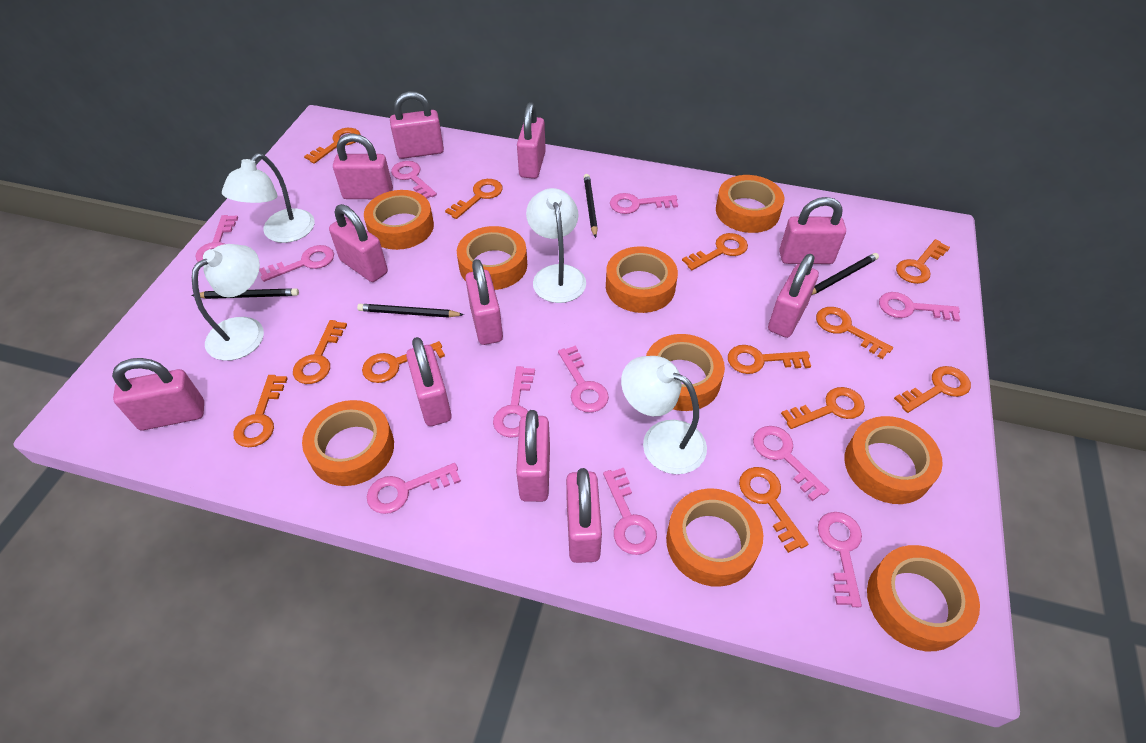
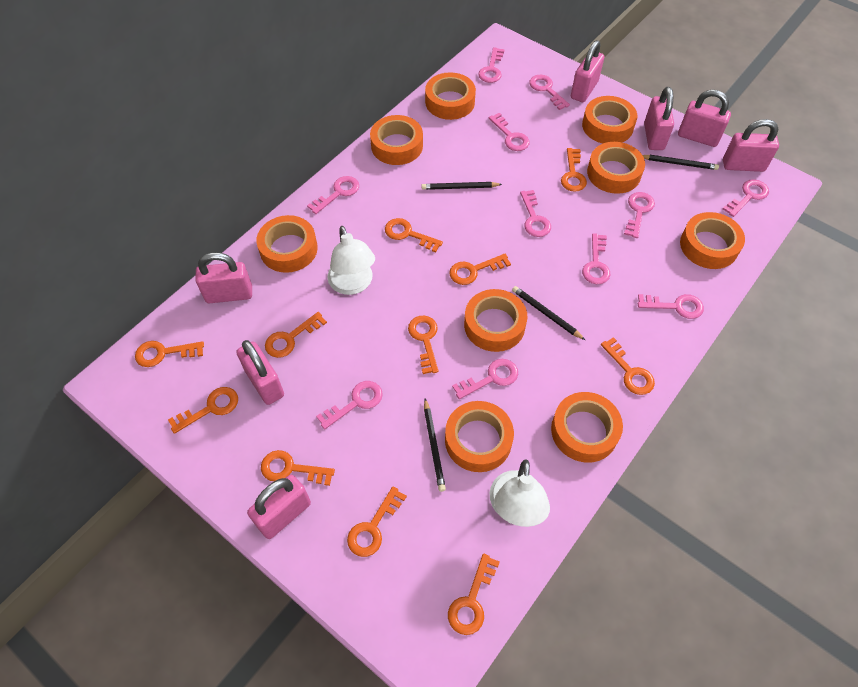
orange key: 12 -> 11
pink padlock: 11 -> 7
white lamp: 4 -> 2

